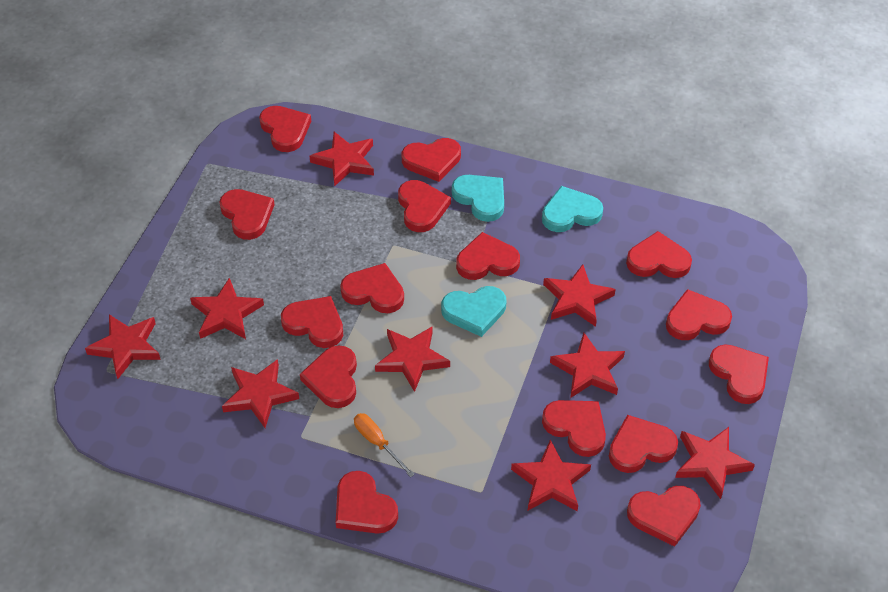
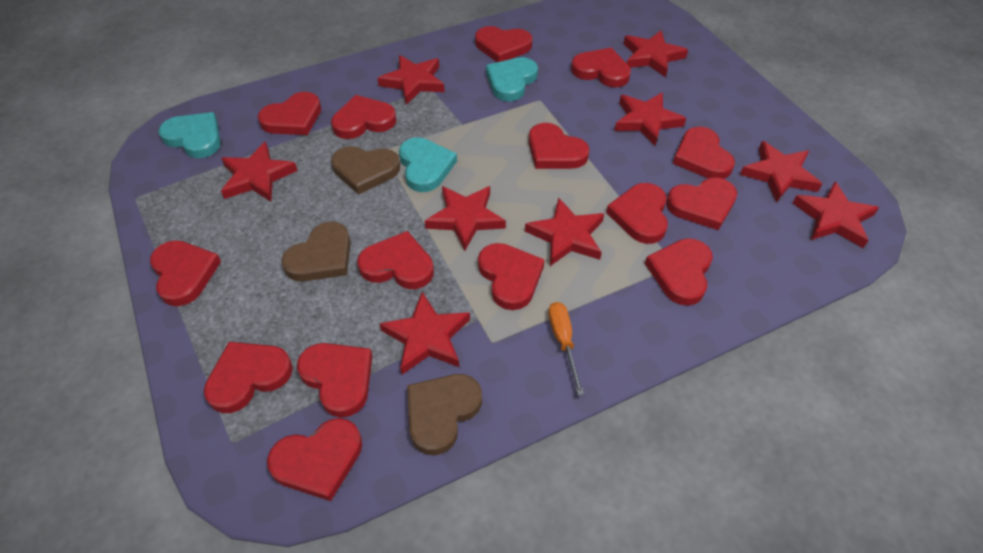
brown heart: 0 -> 3

